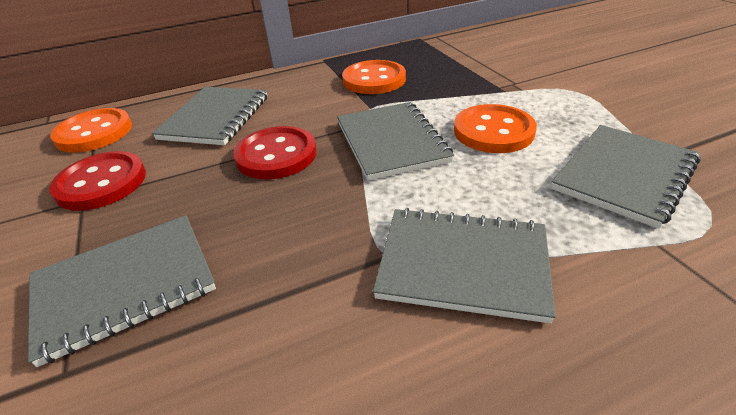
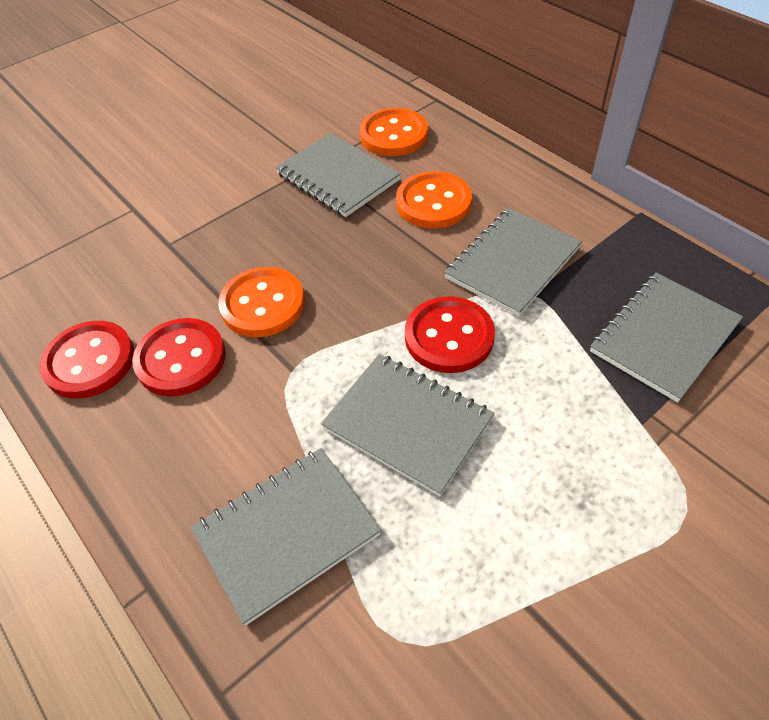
red button: 2 -> 3

